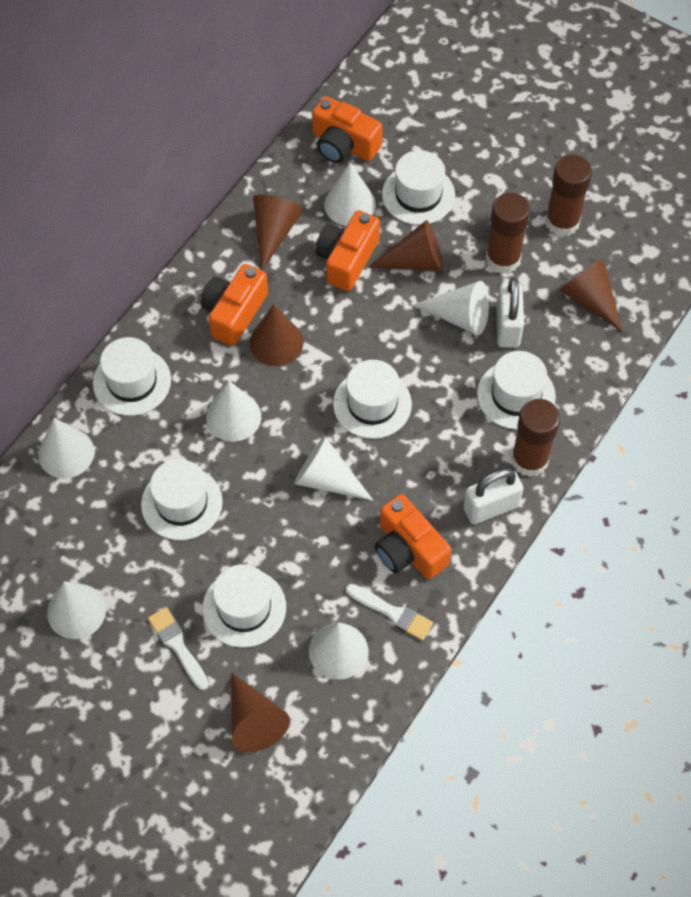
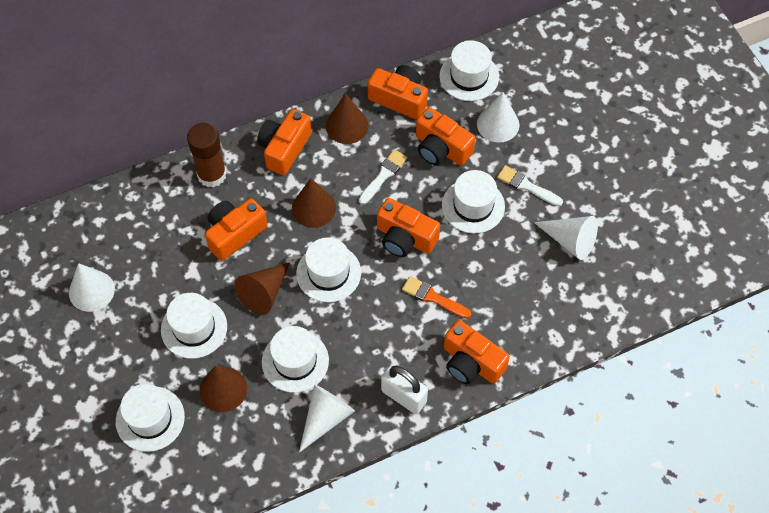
brown cone: 5 -> 4
brown glue stick: 3 -> 1
orange brush: 0 -> 1
orange camera: 4 -> 6
white cone: 7 -> 4
white padlock: 2 -> 1

